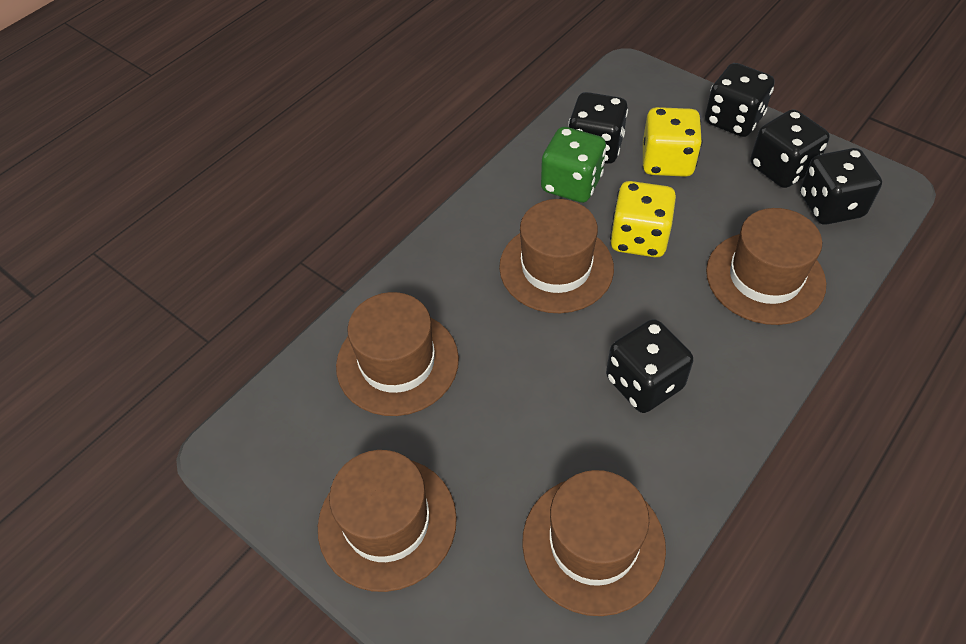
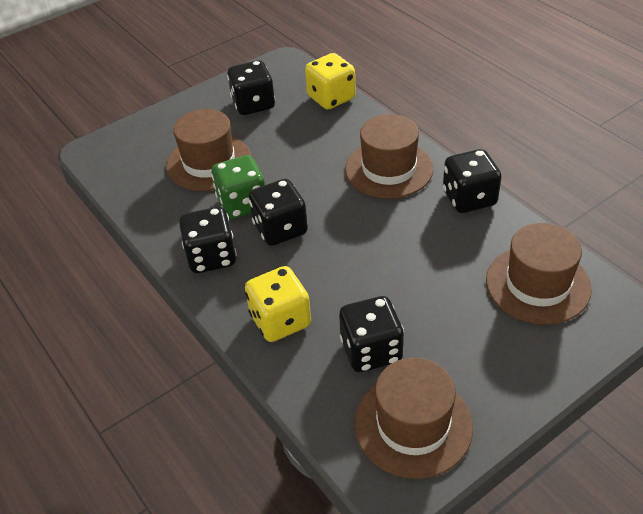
brown hat: 5 -> 4

